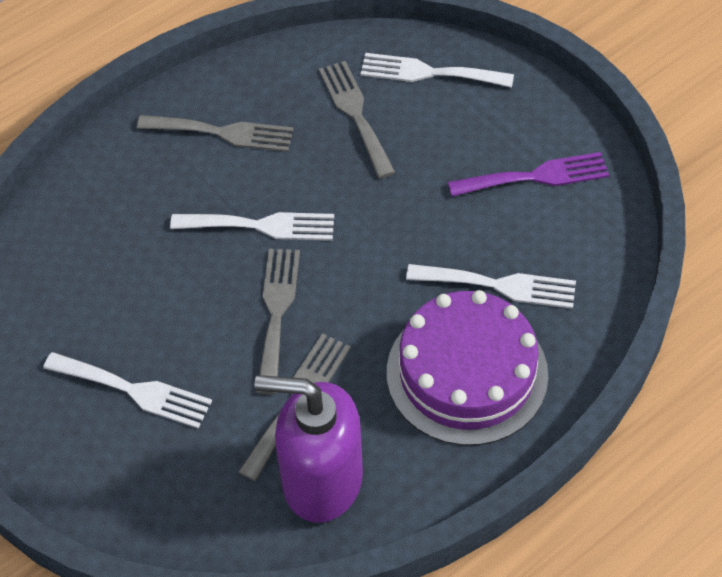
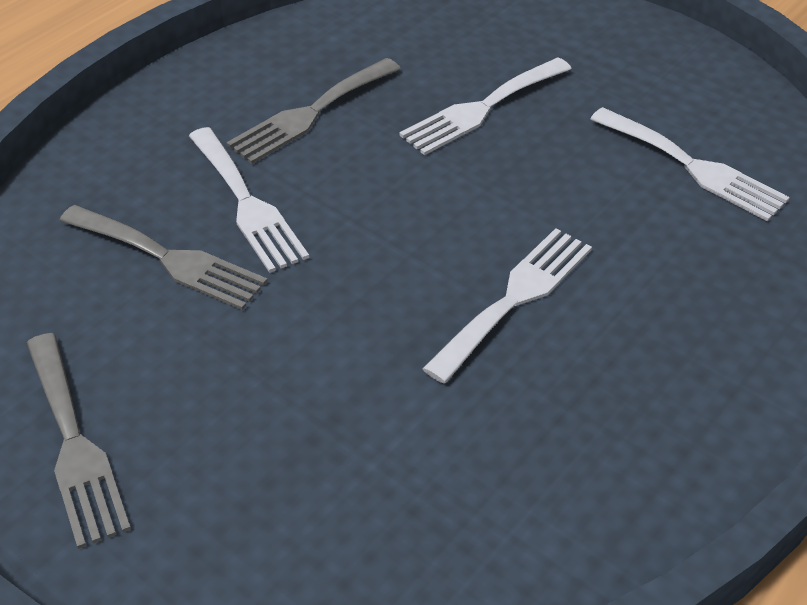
grey fork: 4 -> 3
purple cake: 1 -> 0
purple fork: 1 -> 0
purple soap dispenser: 1 -> 0

